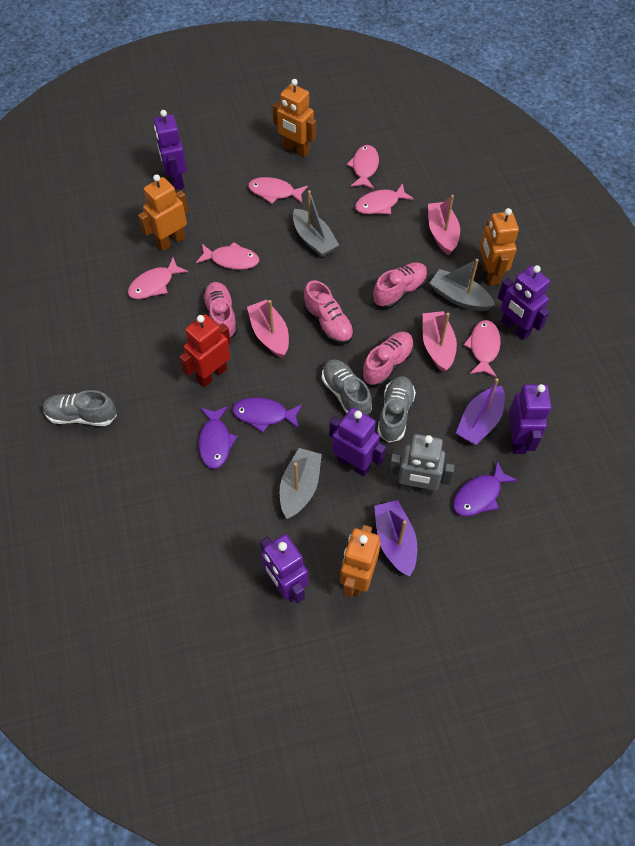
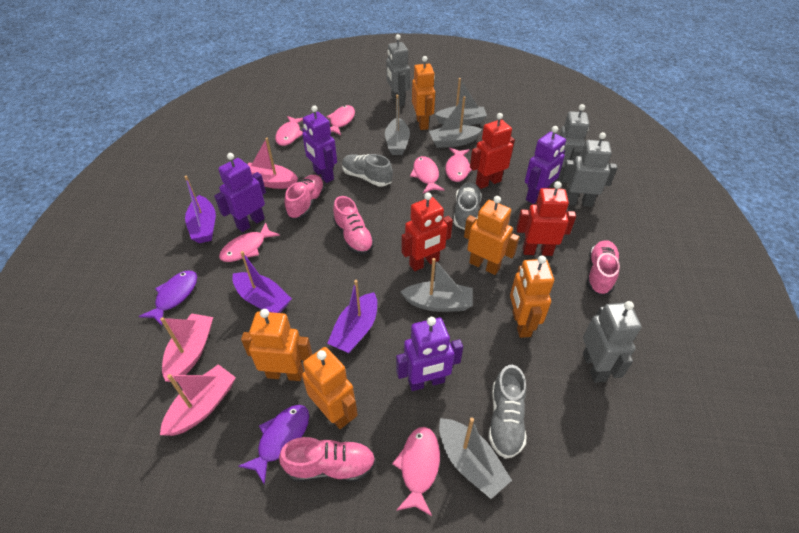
grey boat: 3 -> 5
grey robot: 1 -> 4
orange robot: 4 -> 5
purple boat: 2 -> 3
purple fish: 3 -> 2
purple robot: 5 -> 4
red robot: 1 -> 3

